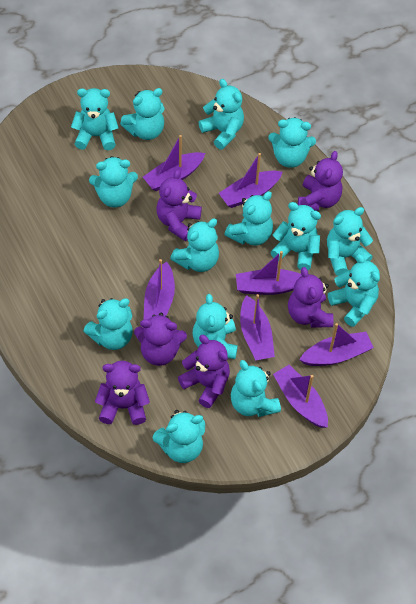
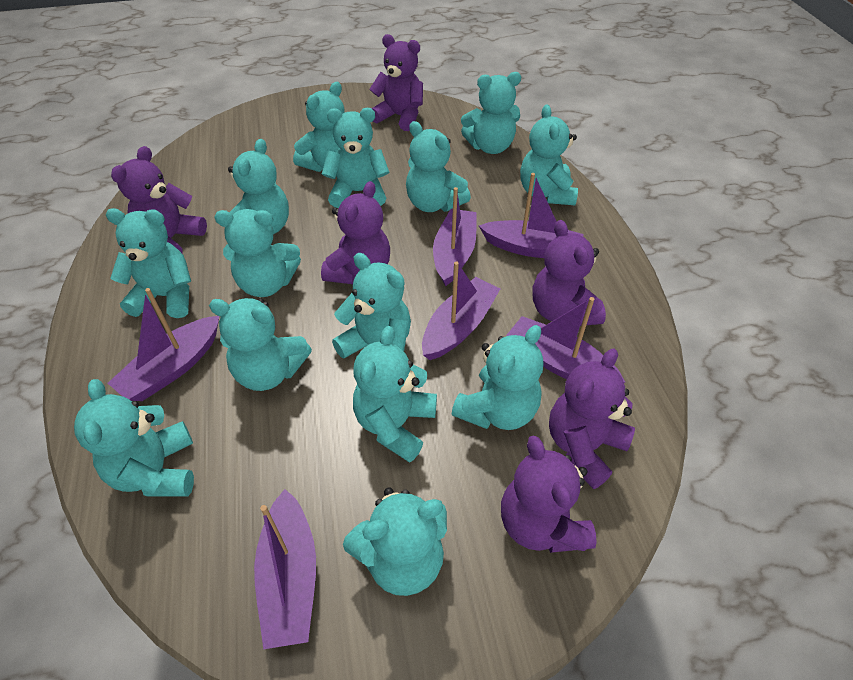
purple boat: 7 -> 6

